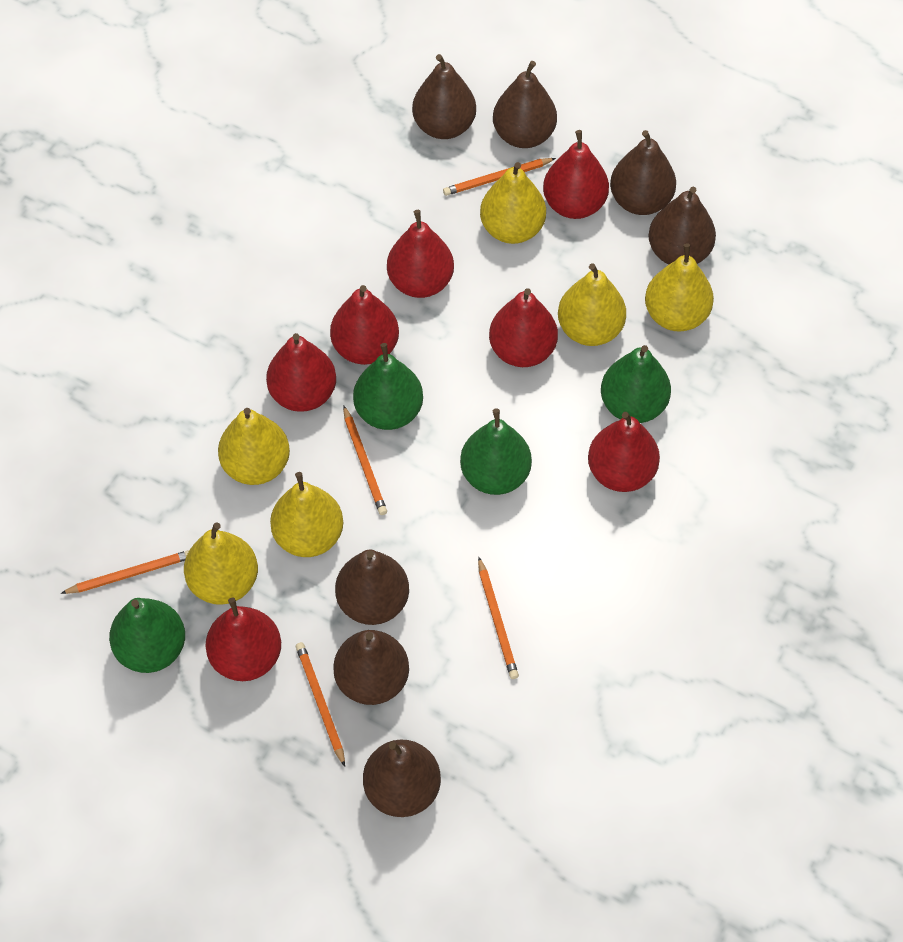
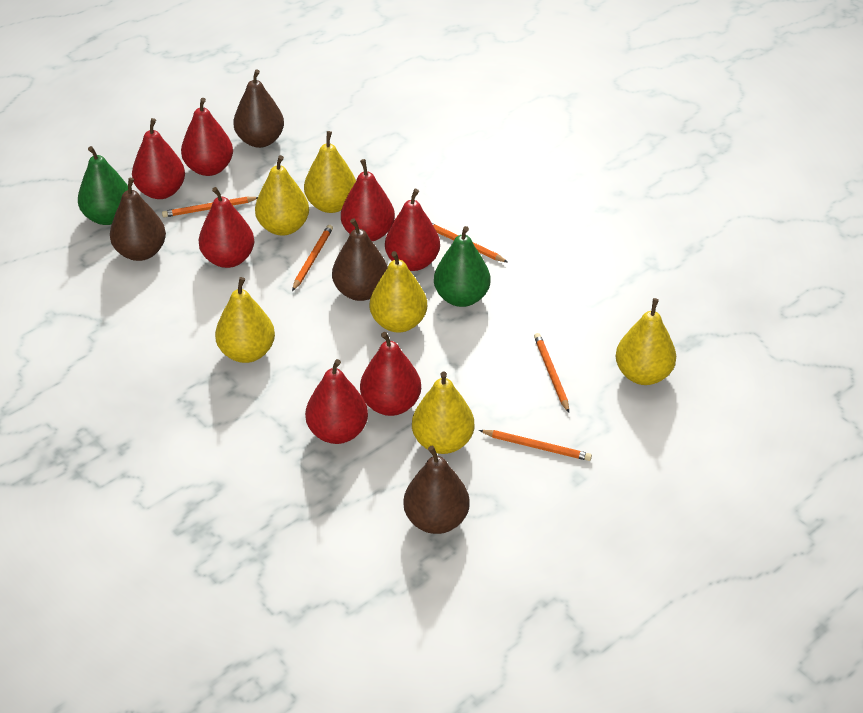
brown pear: 7 -> 4
green pear: 4 -> 2

